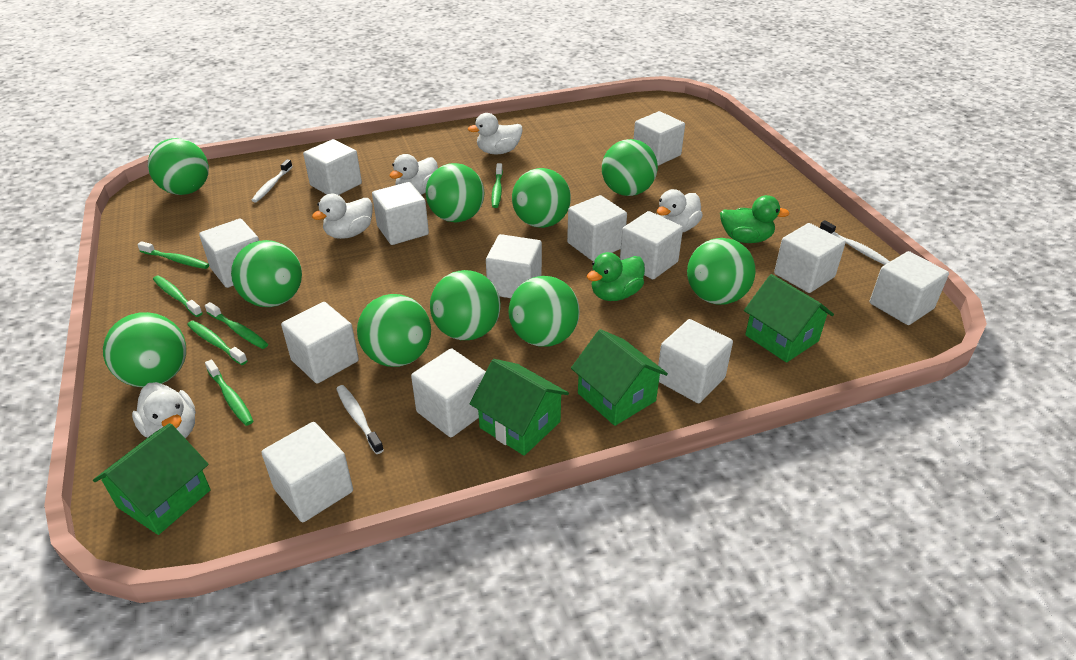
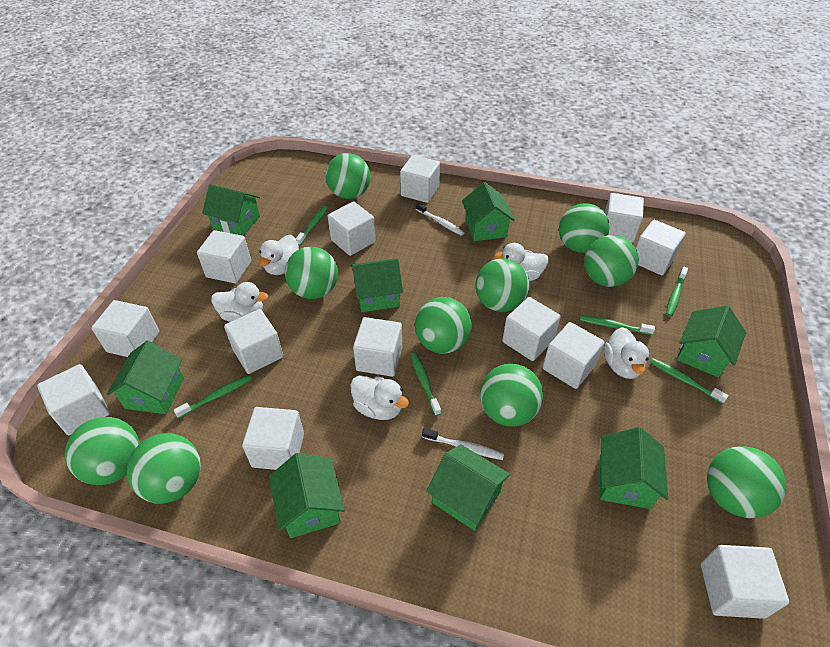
green duck: 2 -> 0
green house: 4 -> 8
white toothbrush: 3 -> 2

